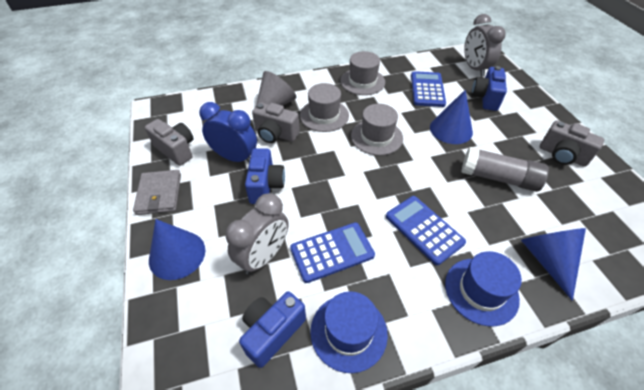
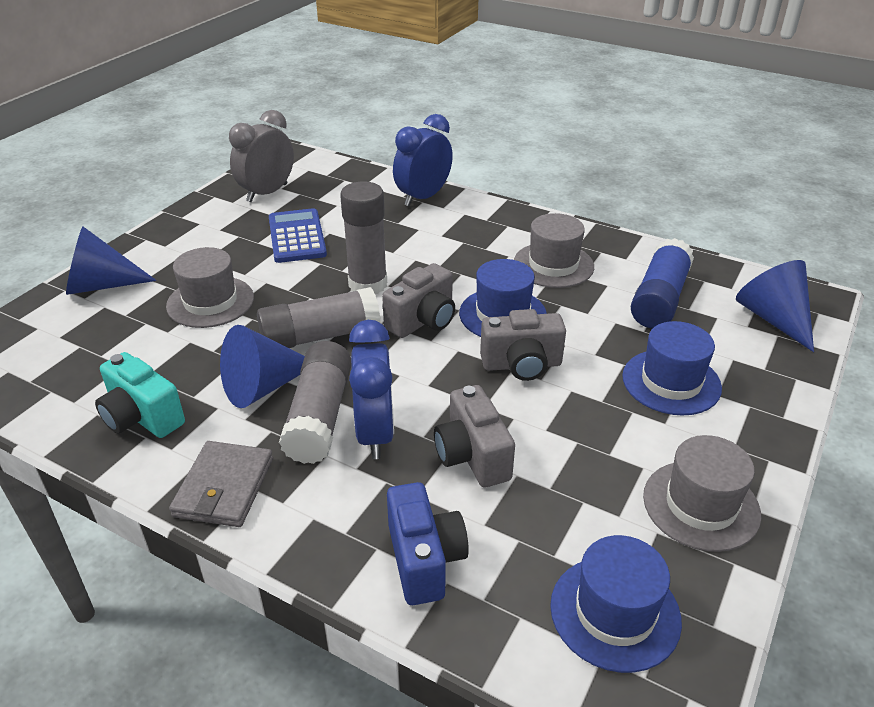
blue calculator: 3 -> 1
blue camera: 3 -> 1
blue clock: 1 -> 2
blue glue stick: 0 -> 1
blue hat: 2 -> 3
grey clock: 2 -> 1
grey cone: 1 -> 0
grey glue stick: 1 -> 3
turquoise camera: 0 -> 1

